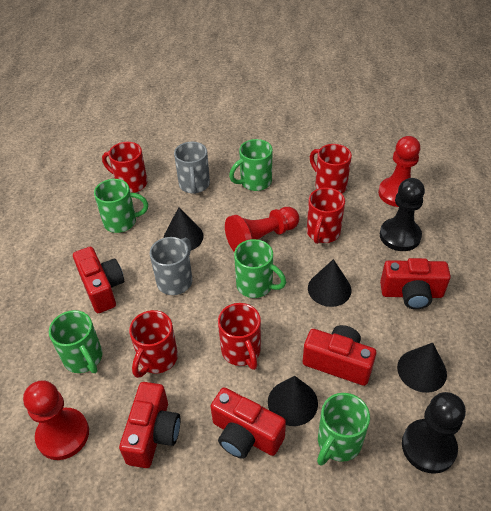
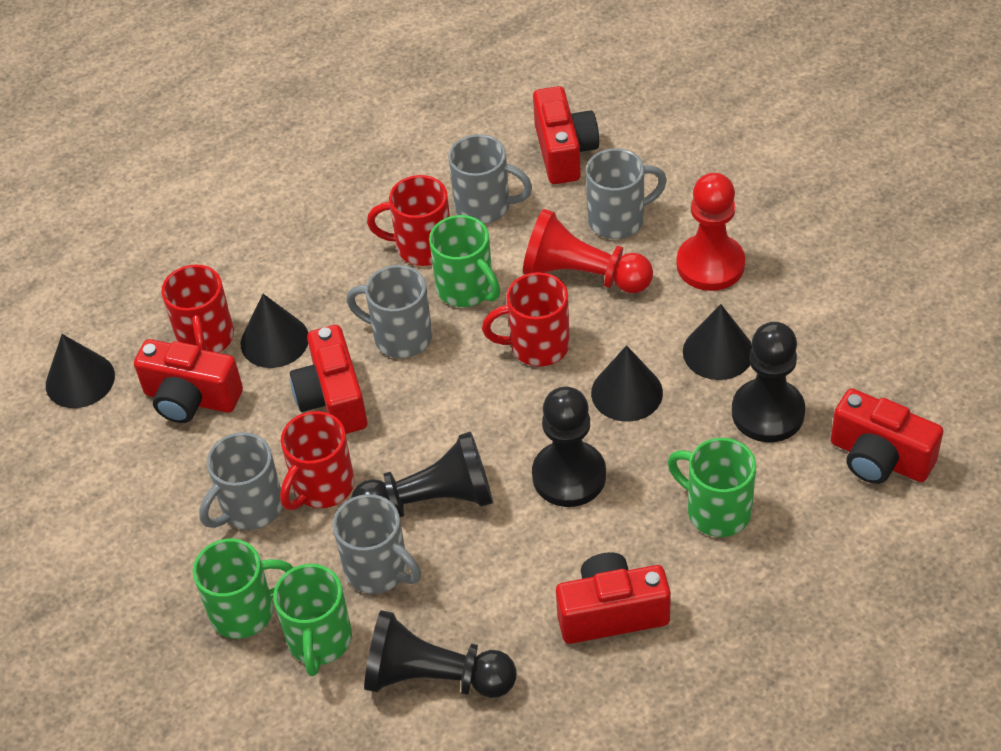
black pawn: 2 -> 4
green mug: 5 -> 4
grey mug: 2 -> 5
red mug: 5 -> 4
red pawn: 3 -> 2

